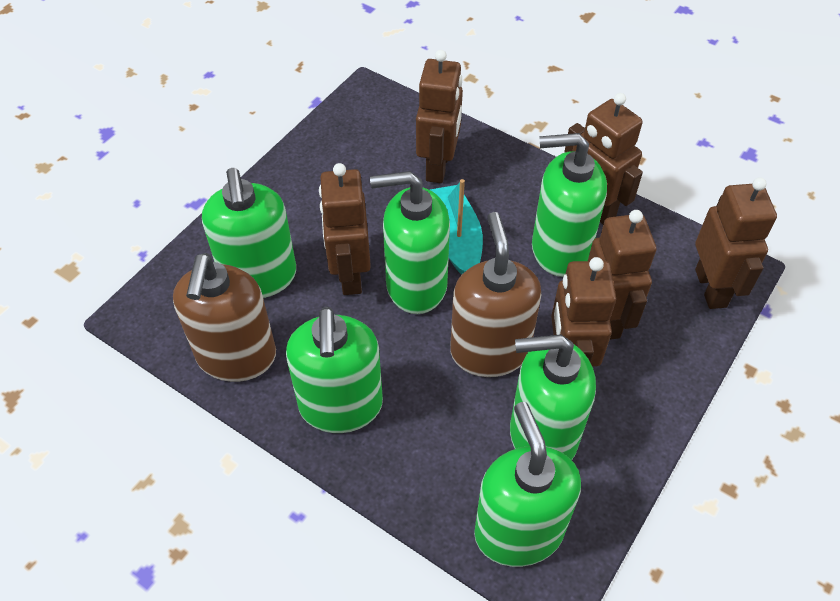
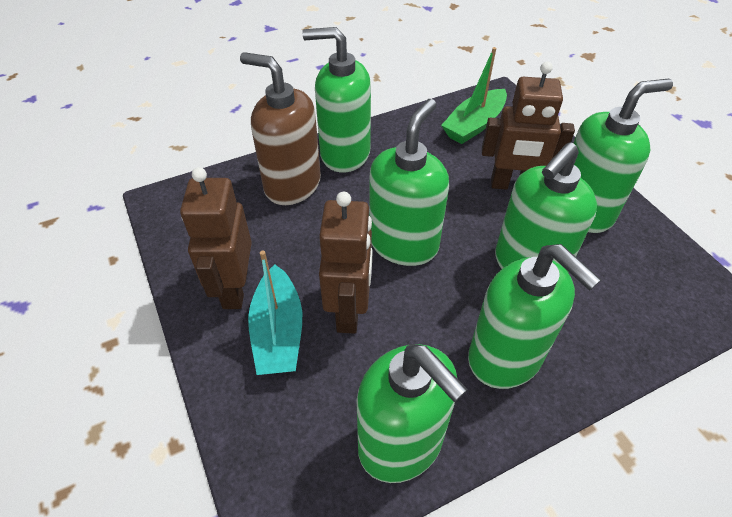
brown robot: 6 -> 3
brown soap dispenser: 2 -> 1
green boat: 0 -> 1

